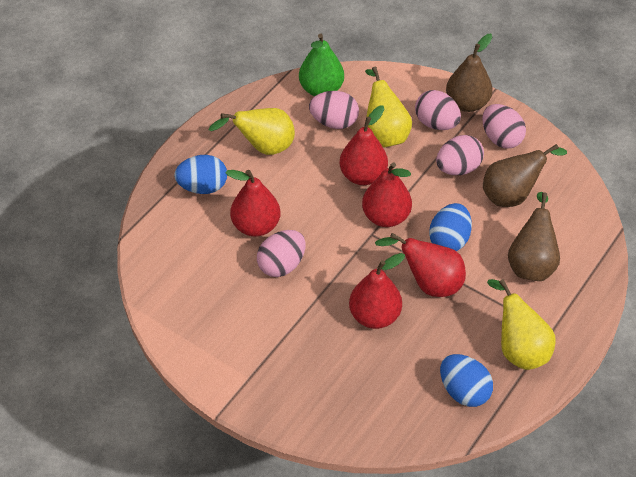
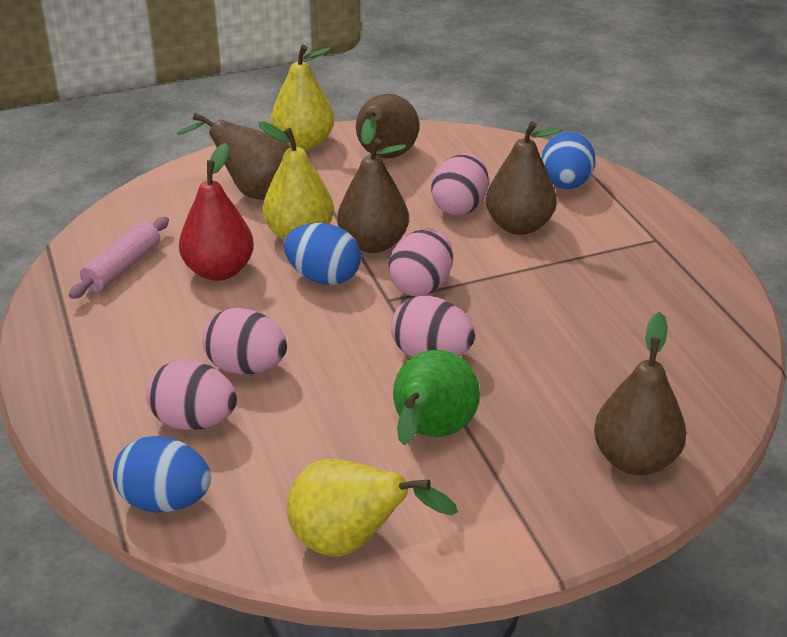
brown pear: 3 -> 5
pink rolling pin: 0 -> 1
red pear: 5 -> 1

